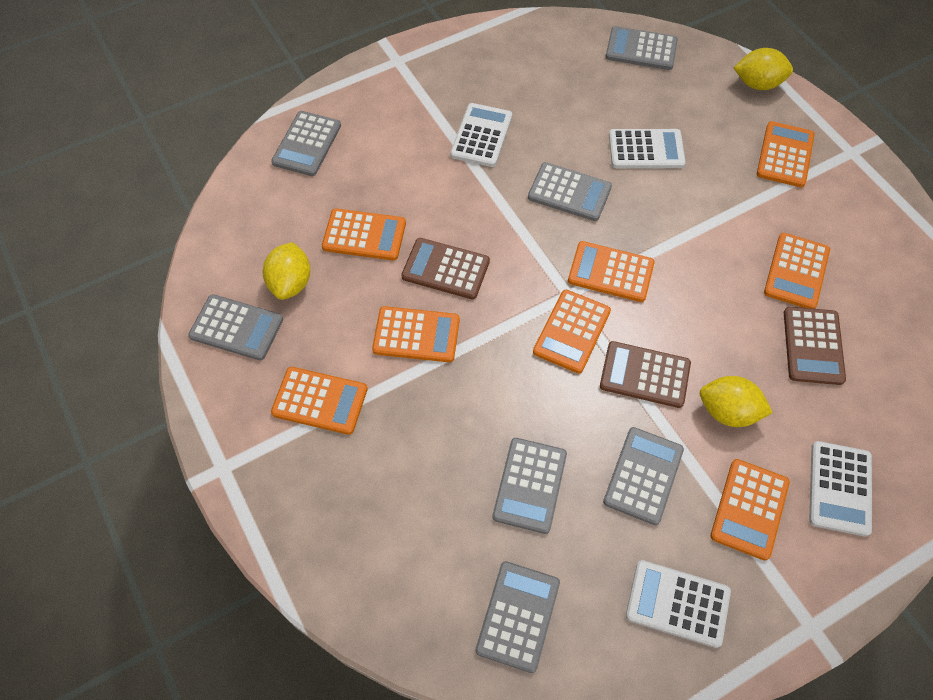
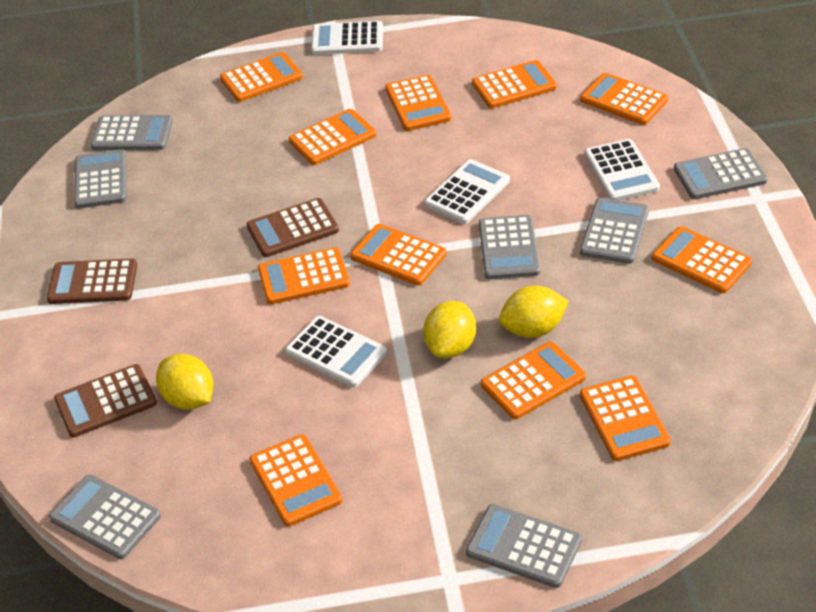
orange calculator: 8 -> 11

